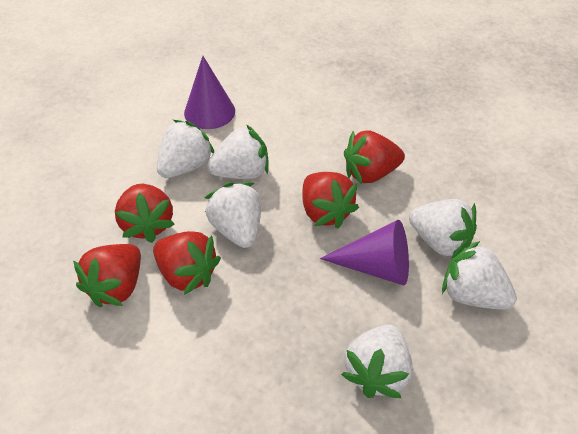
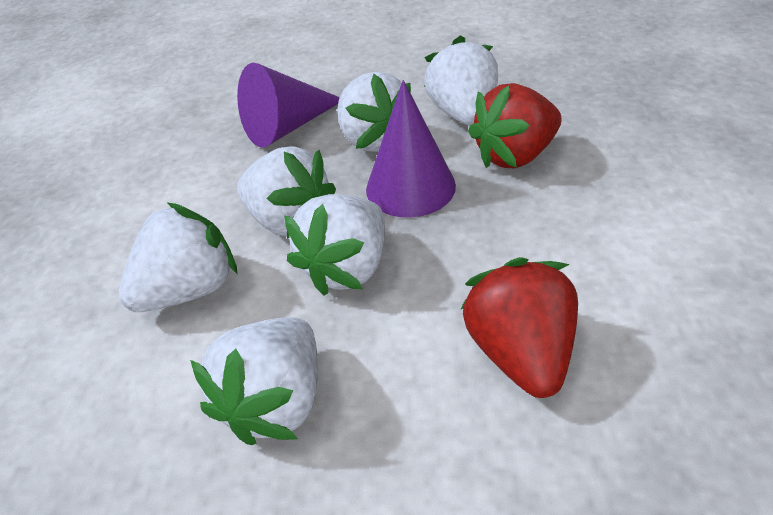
red strawberry: 5 -> 2

